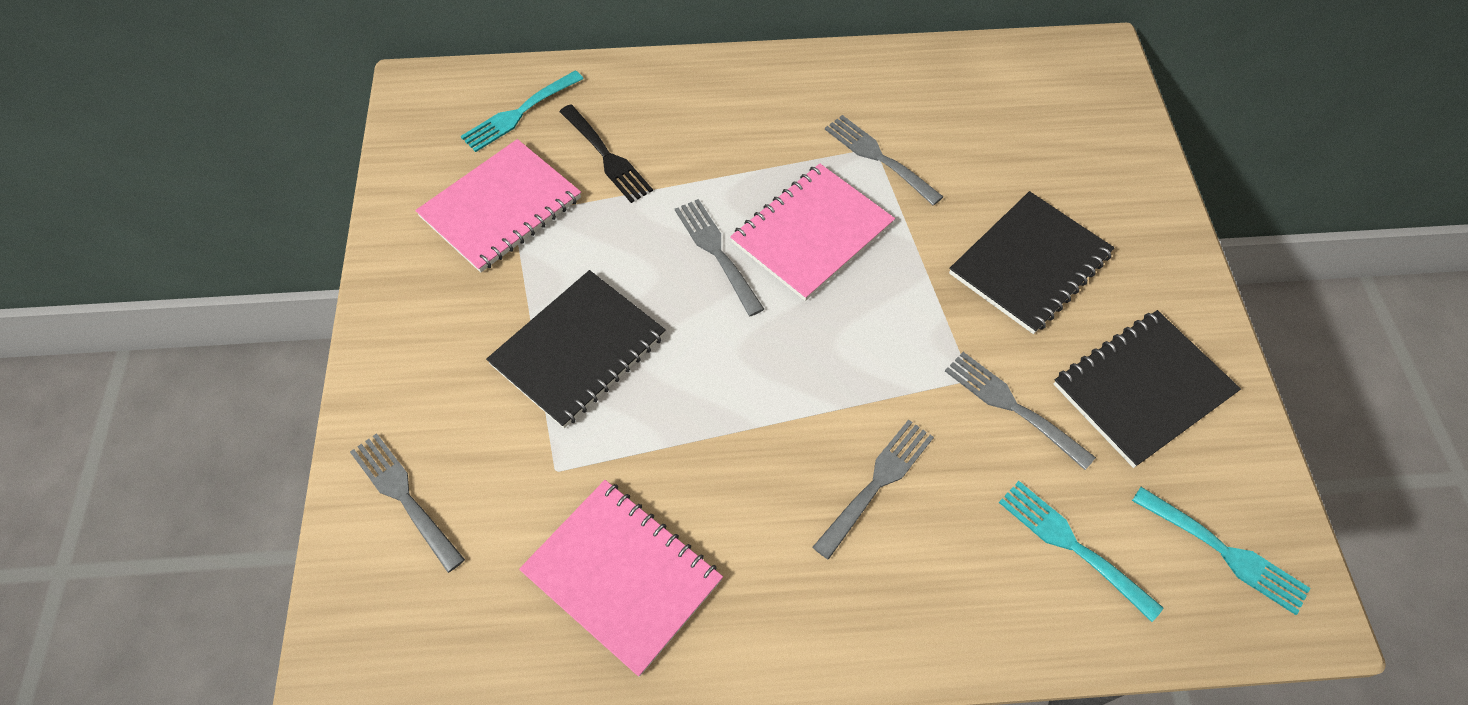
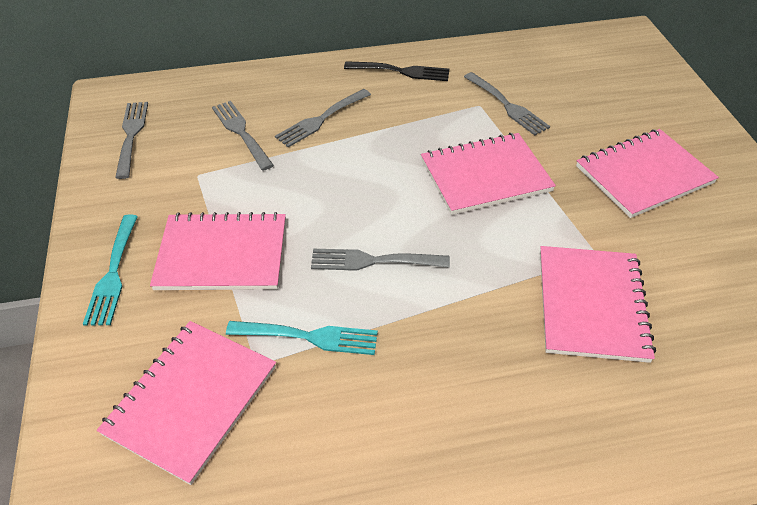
black notebook: 3 -> 0
pink notebook: 3 -> 5
turquoise fork: 3 -> 2

